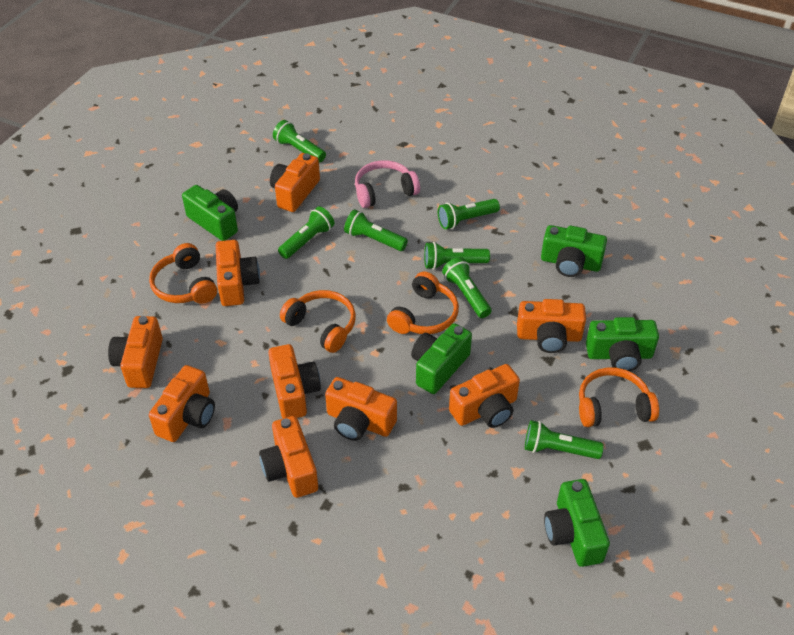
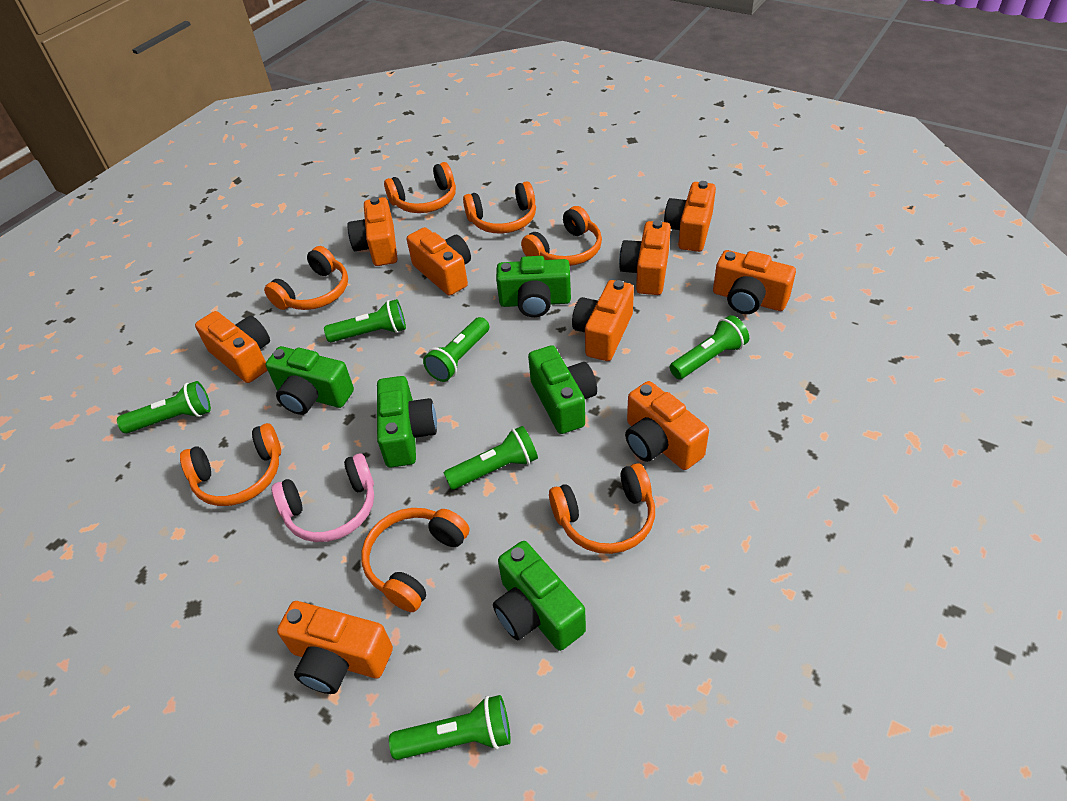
green flashlight: 7 -> 6
orange headphones: 4 -> 7

